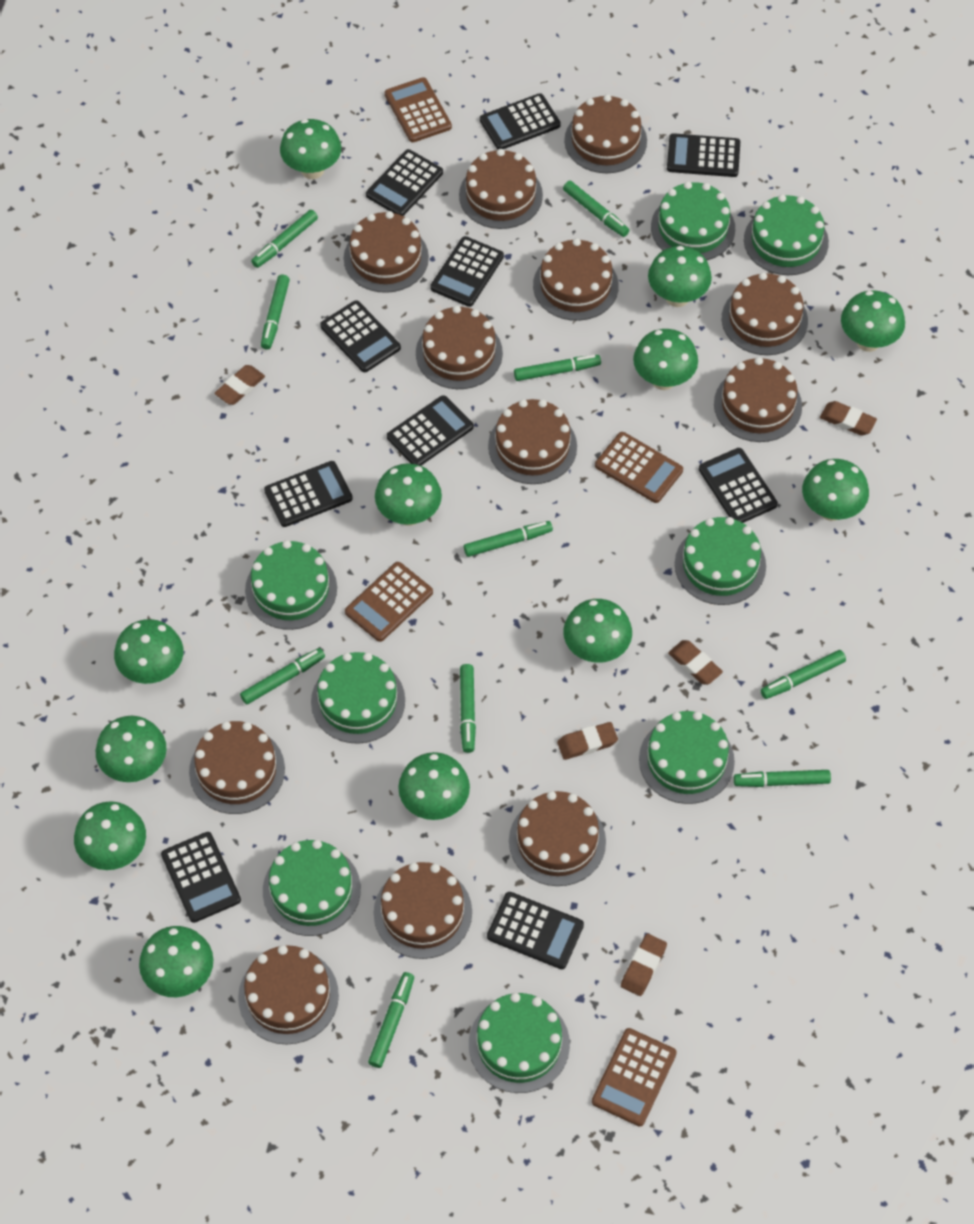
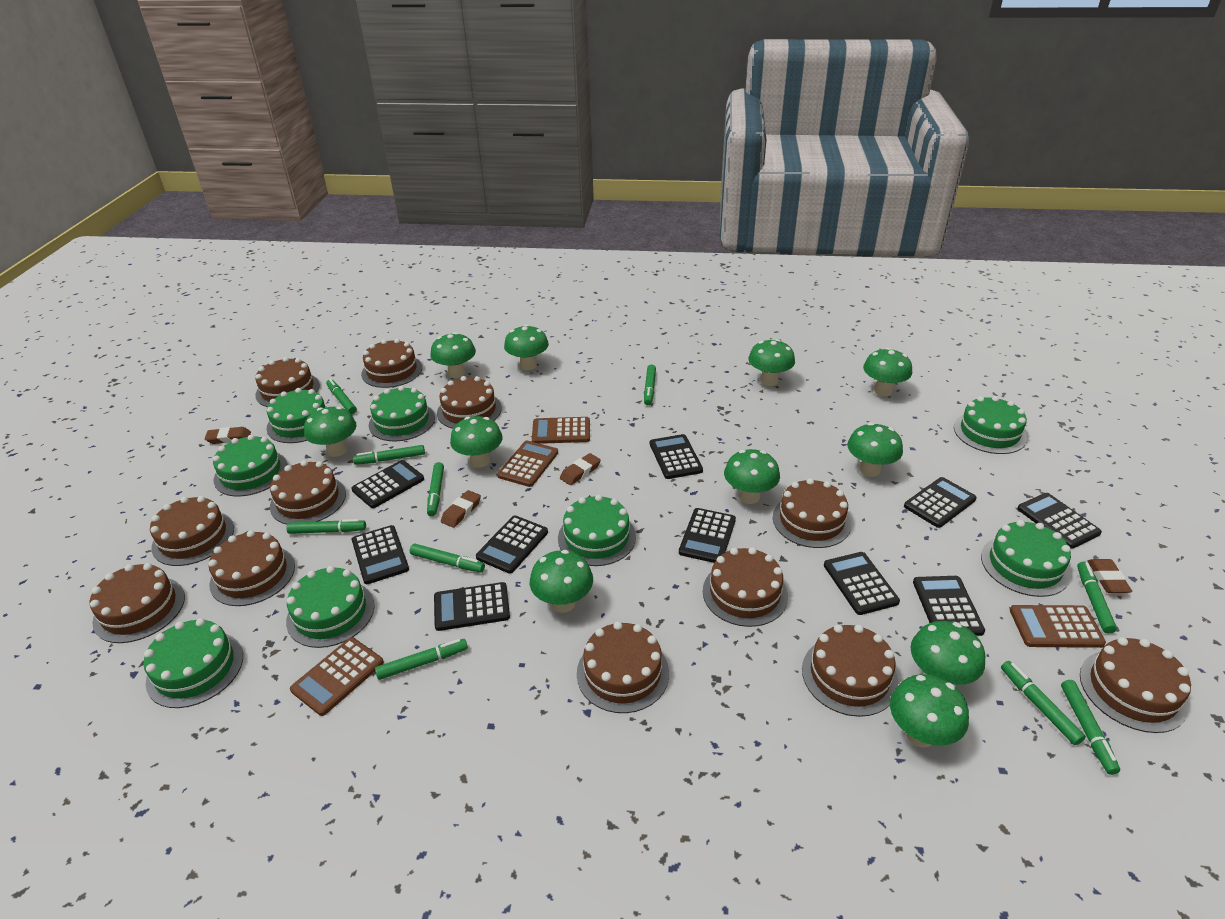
brown eraser: 5 -> 4
green mushroom: 12 -> 11

